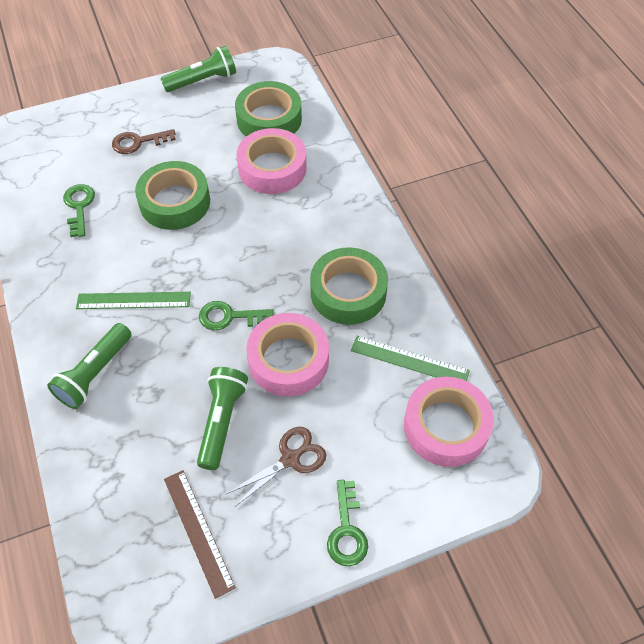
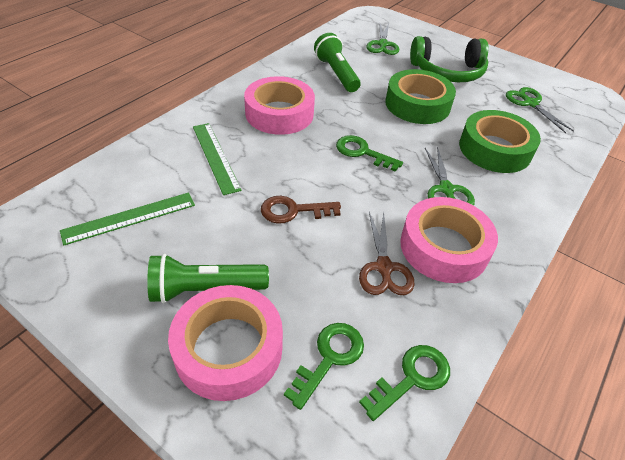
brown ruler: 1 -> 0
green flashlight: 3 -> 2
green headphones: 0 -> 1
green scissors: 0 -> 3
green tape: 3 -> 2

